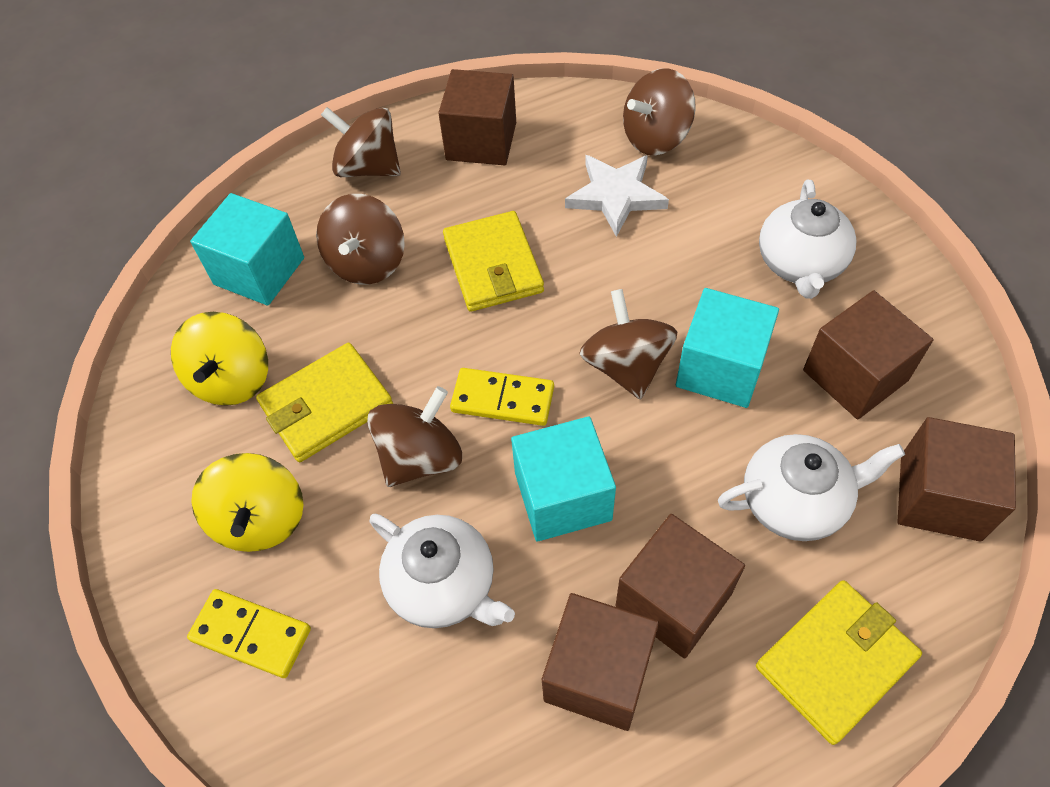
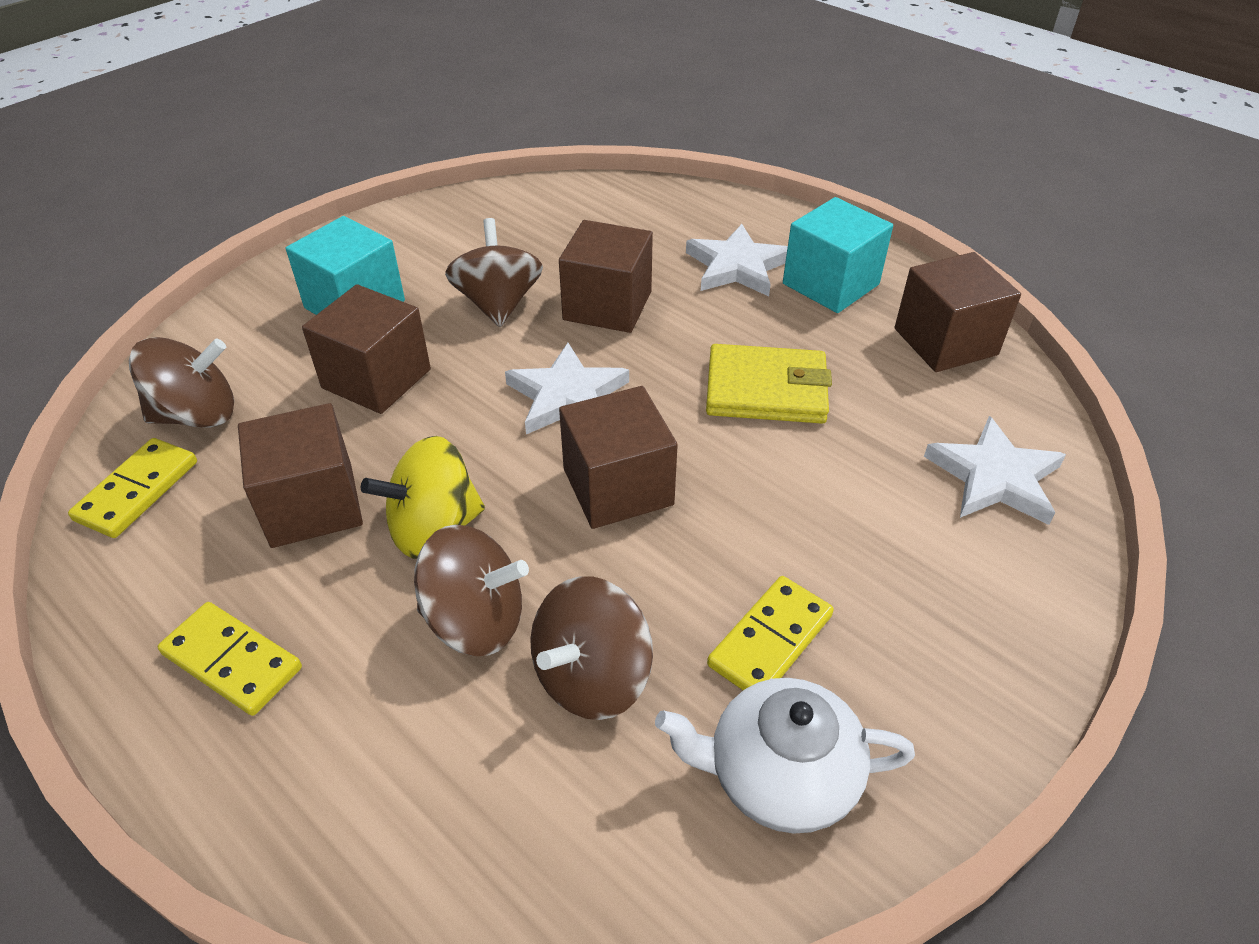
brown spinning top: 5 -> 4
turquoise cube: 3 -> 2
white star: 1 -> 3
white teapot: 3 -> 1
yellow domino: 2 -> 3
yellow spinning top: 2 -> 1
yellow wallet: 3 -> 1

